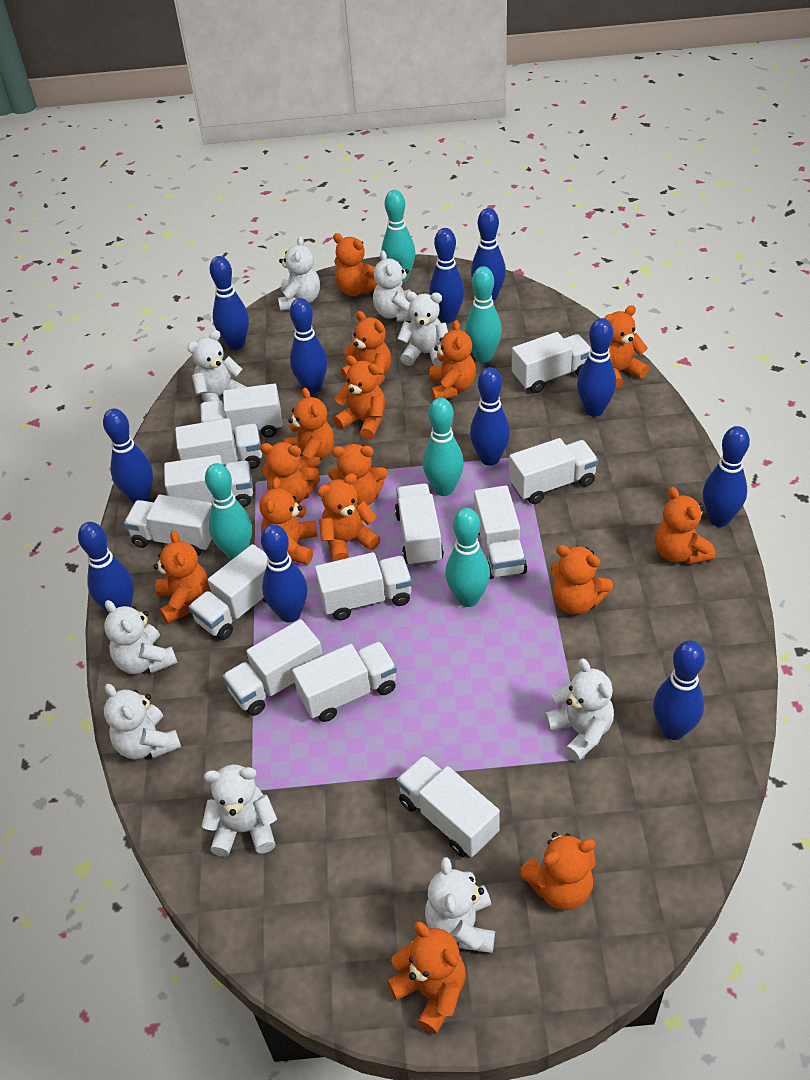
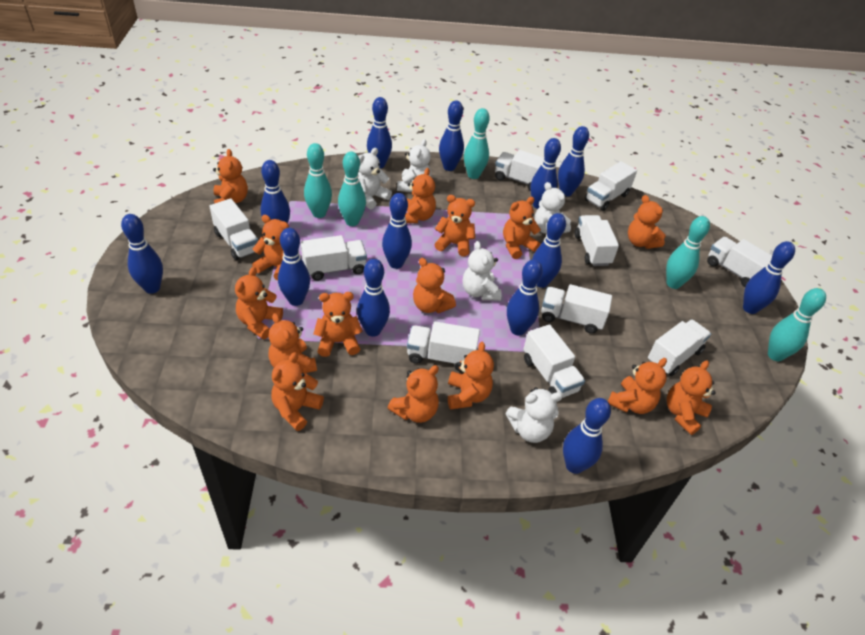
blue bowling pin: 11 -> 13
white teddy bear: 9 -> 5
white truck: 13 -> 10

